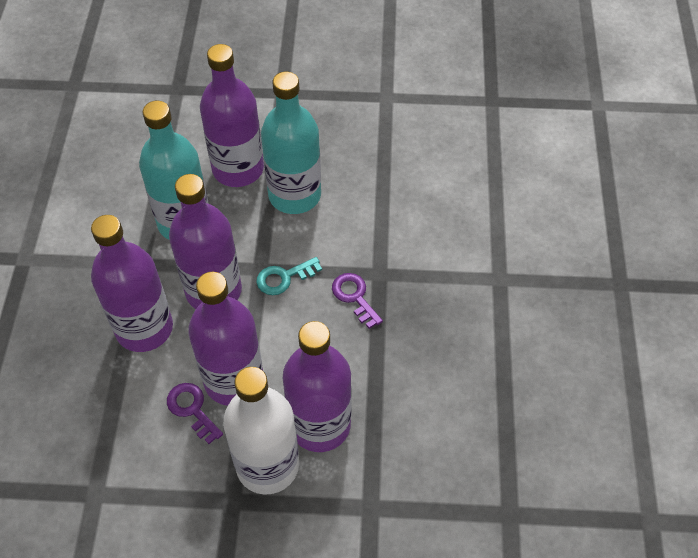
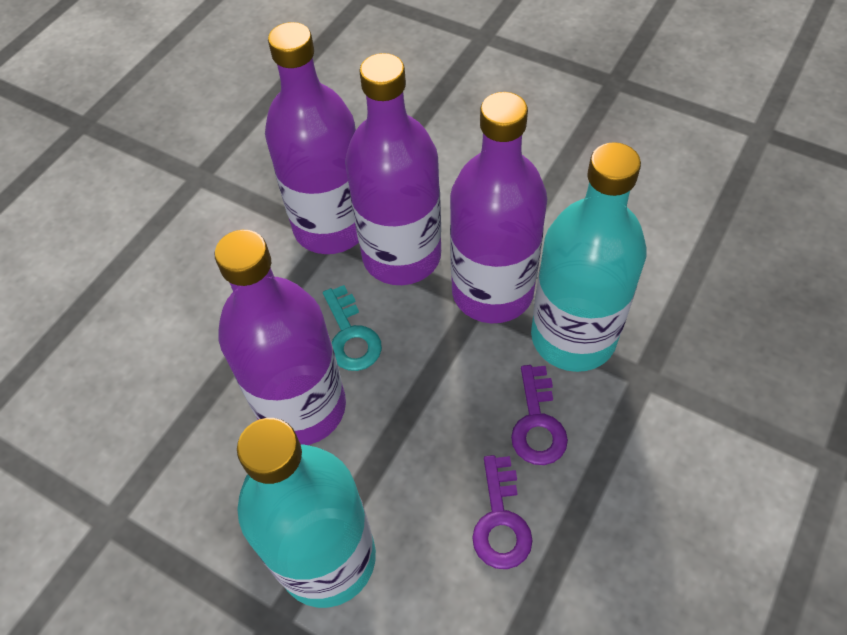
purple bottle: 5 -> 4
white bottle: 1 -> 0

